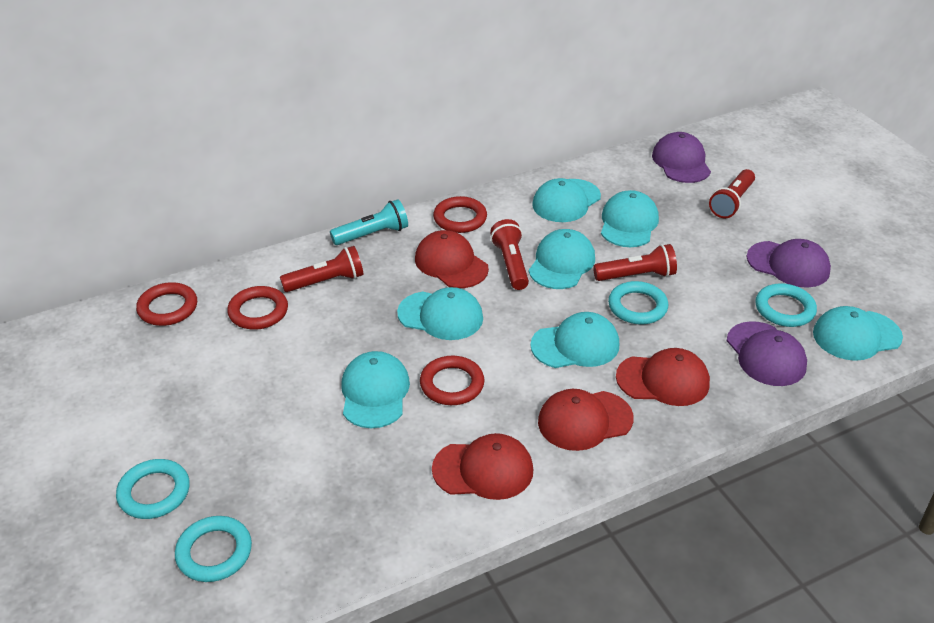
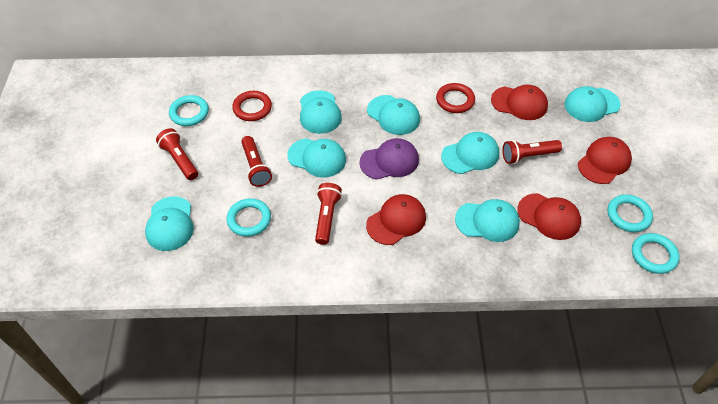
purple cap: 3 -> 1
red ring: 4 -> 2
turquoise flashlight: 1 -> 0

